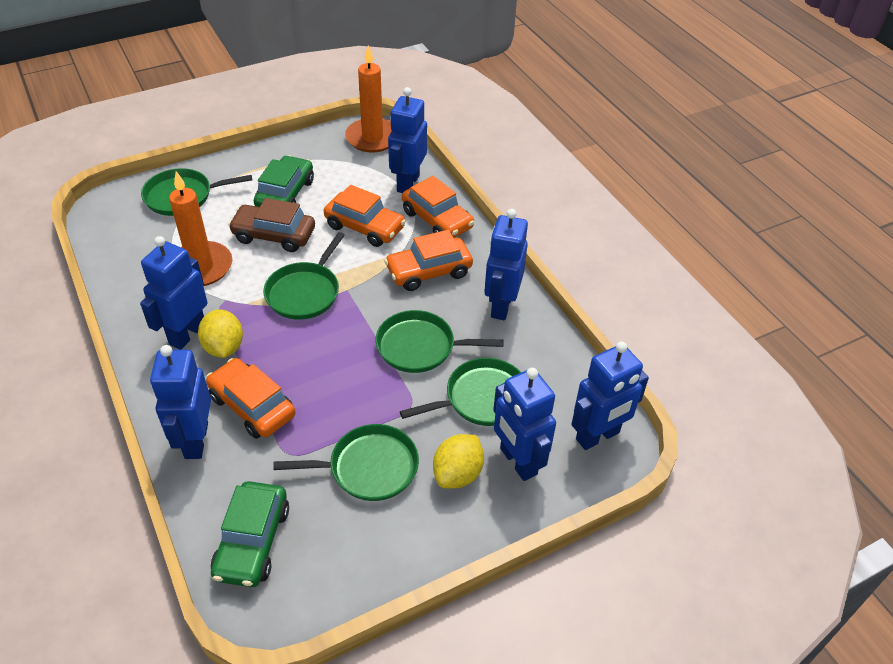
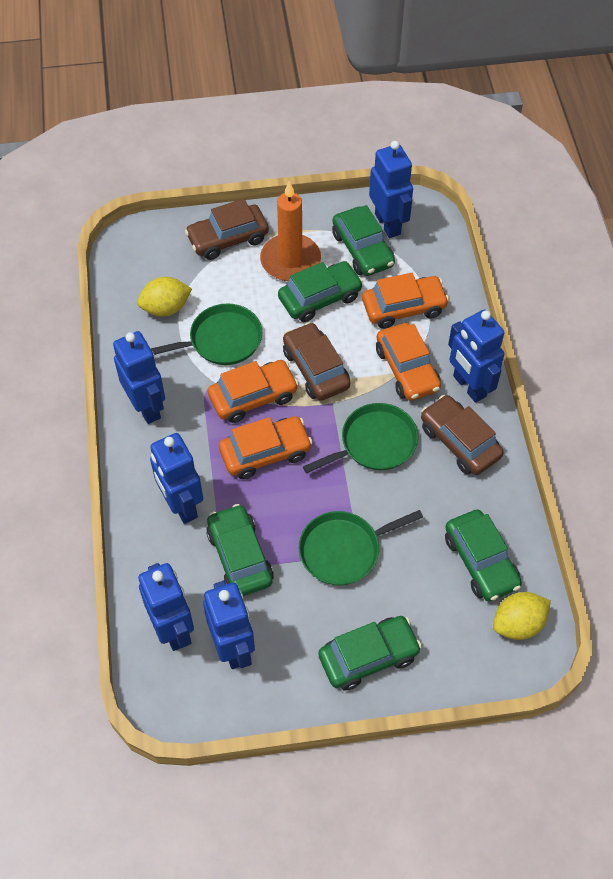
brown car: 1 -> 3
green car: 2 -> 5
green pan: 5 -> 3
orange candle: 2 -> 1

